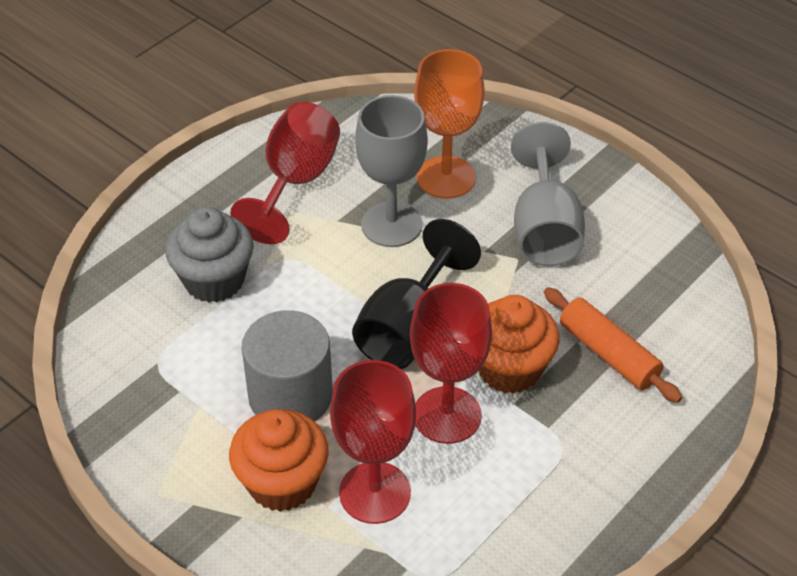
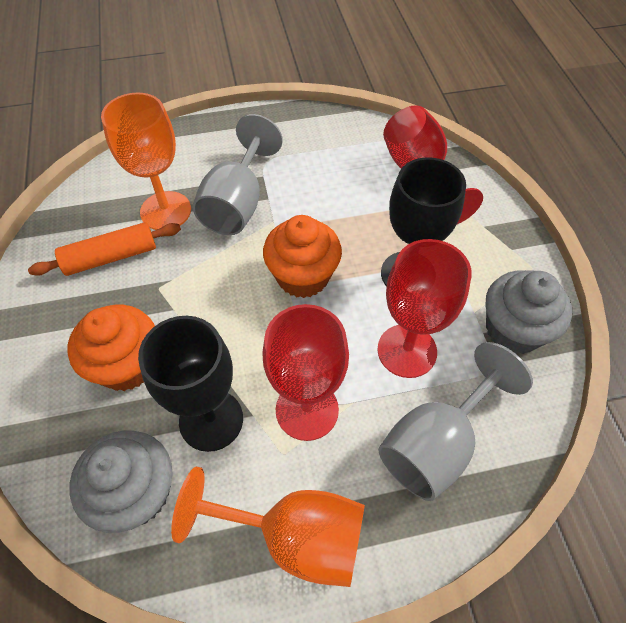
black goblet: 1 -> 2
grey cupcake: 1 -> 2
grey cylinder: 1 -> 0
orange goblet: 1 -> 2

